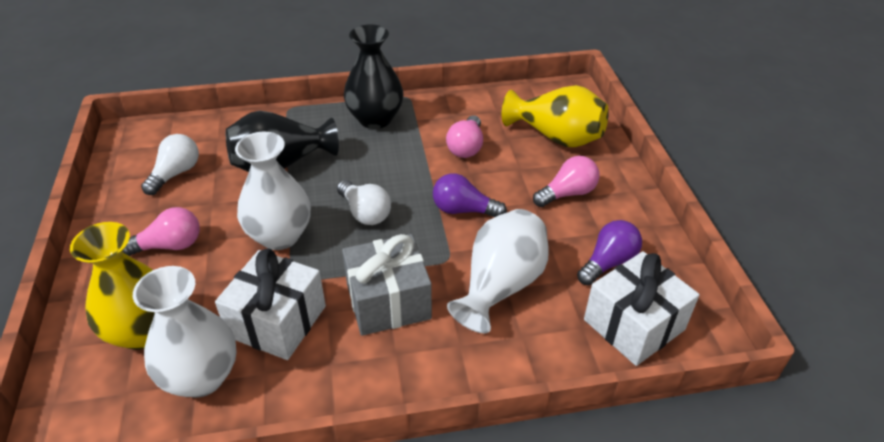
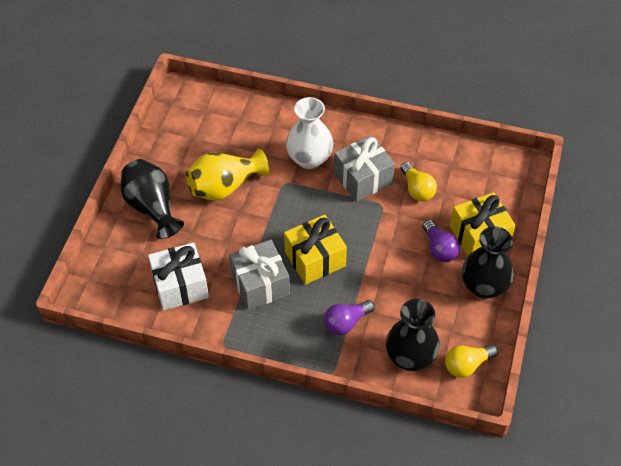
black vase: 2 -> 3
grey gift: 1 -> 2
pink light bulb: 3 -> 0
white gift: 2 -> 1
white light bulb: 2 -> 0
white vase: 3 -> 1
yellow gift: 0 -> 2
yellow light bulb: 0 -> 2
yellow vase: 2 -> 1

